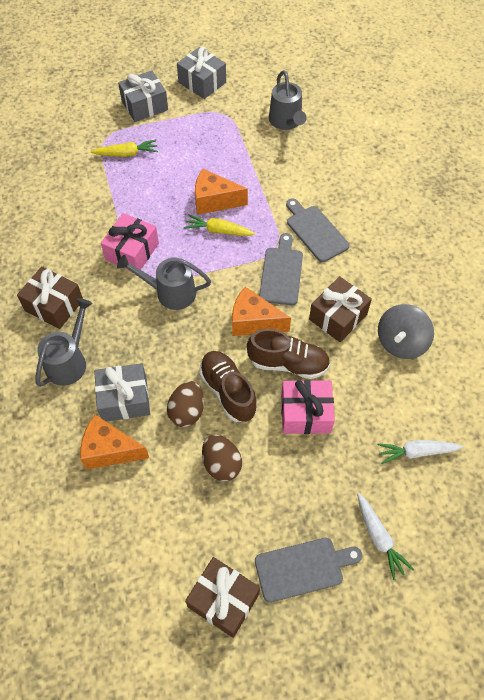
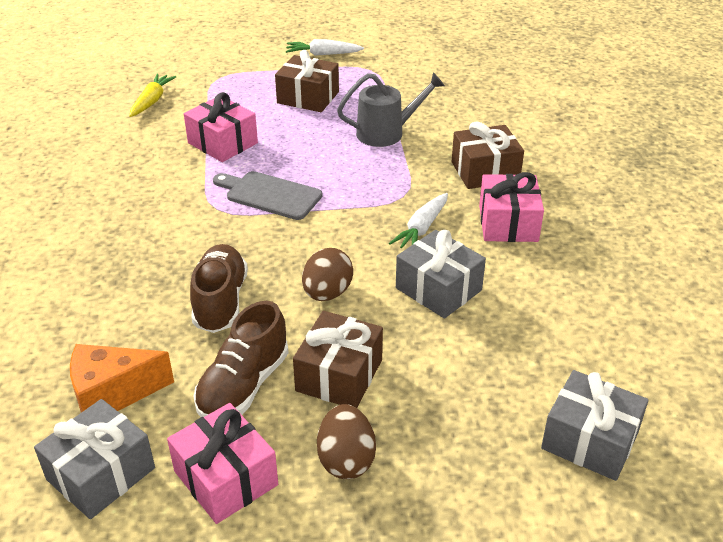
grey cutting board: 3 -> 1
grey spinning top: 1 -> 0
grey watering can: 3 -> 1
orange cheese: 3 -> 1
pink gift: 2 -> 3
yellow carrot: 2 -> 1

